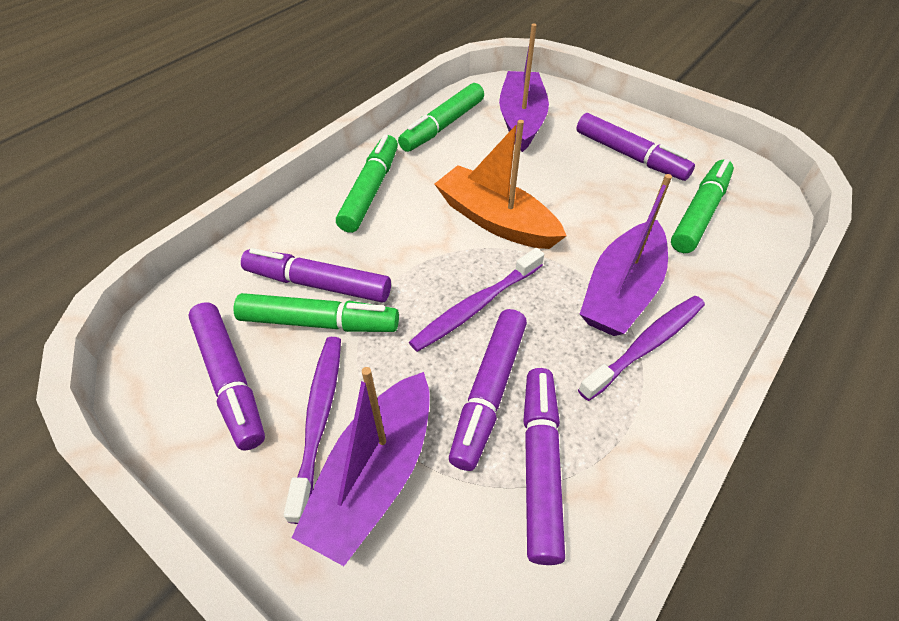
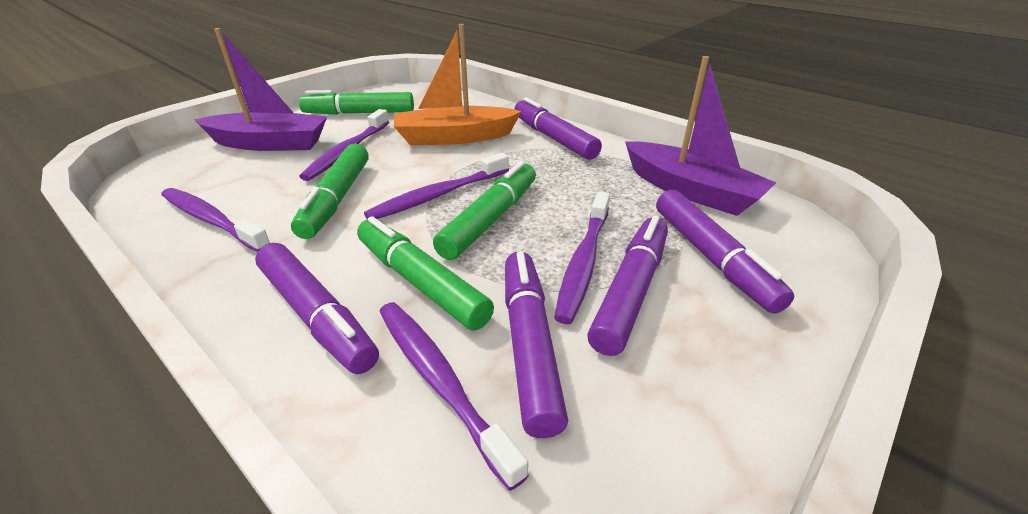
purple boat: 3 -> 2
purple toothbrush: 3 -> 5

